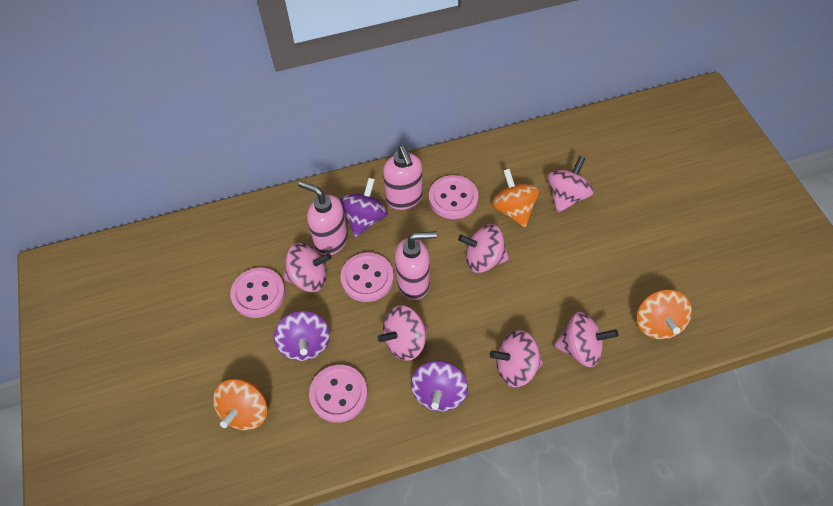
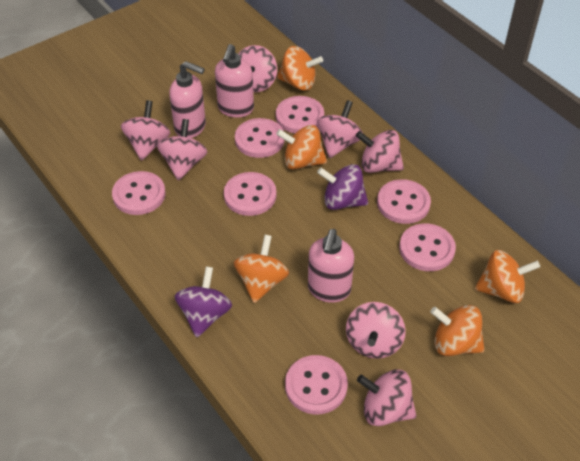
orange spinning top: 3 -> 5
pink button: 4 -> 7
pink spinning top: 6 -> 7
purple spinning top: 3 -> 2

